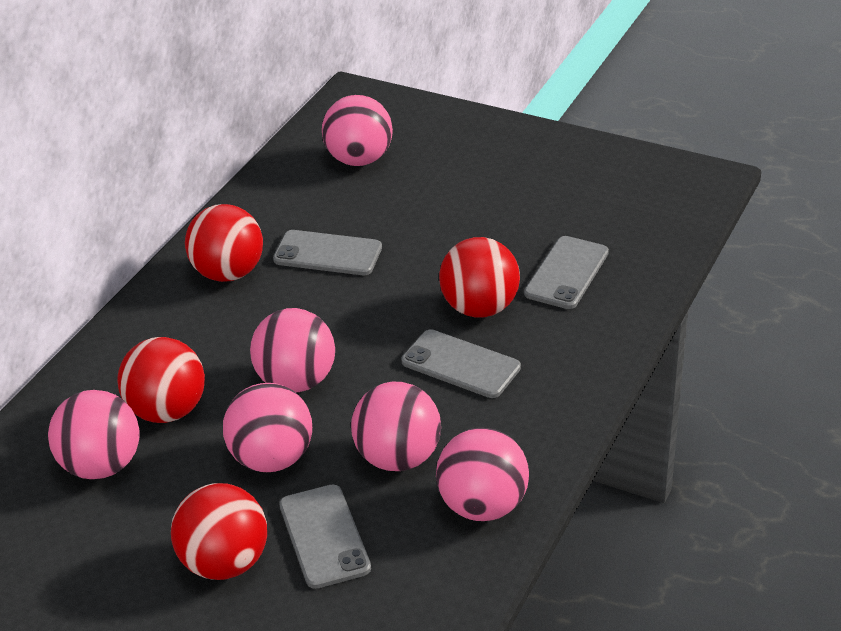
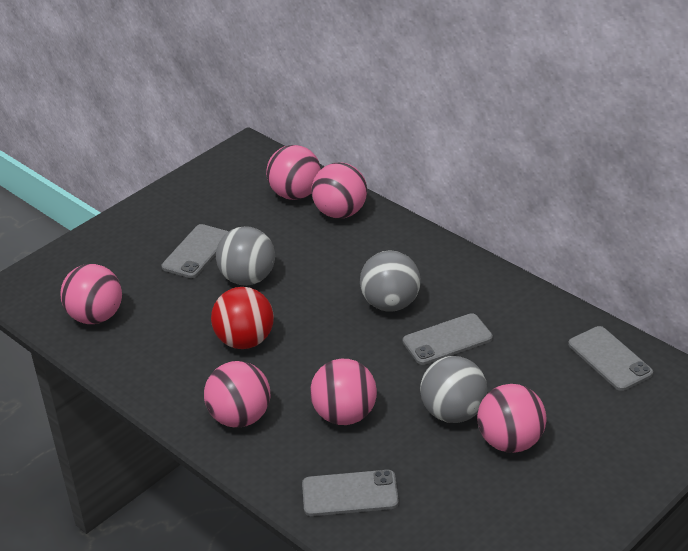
grey ball: 0 -> 3
red ball: 4 -> 1

